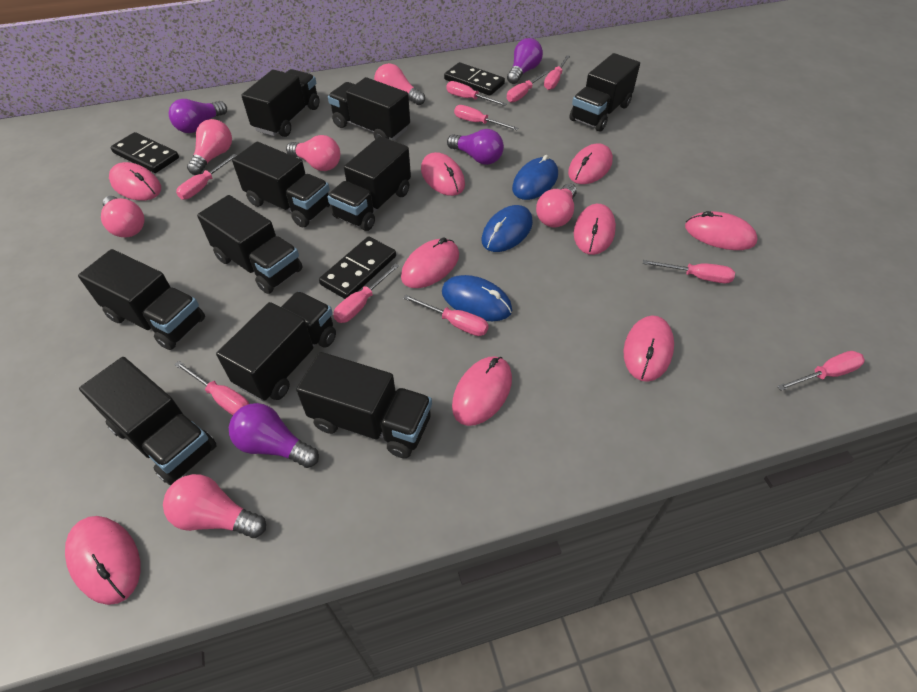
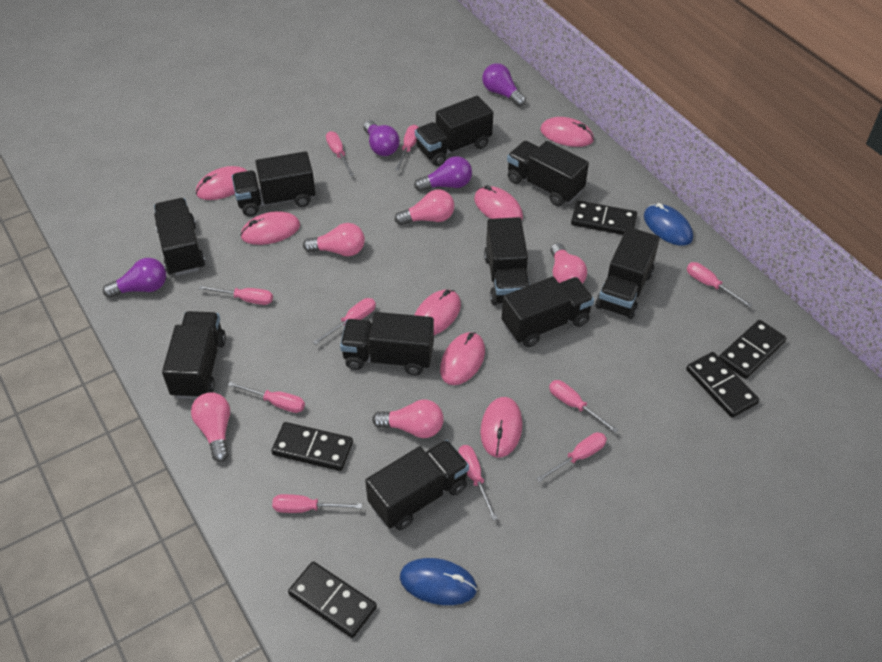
black domino: 3 -> 5
blue mouse: 3 -> 2
pink light bulb: 6 -> 5
pink mouse: 9 -> 7

